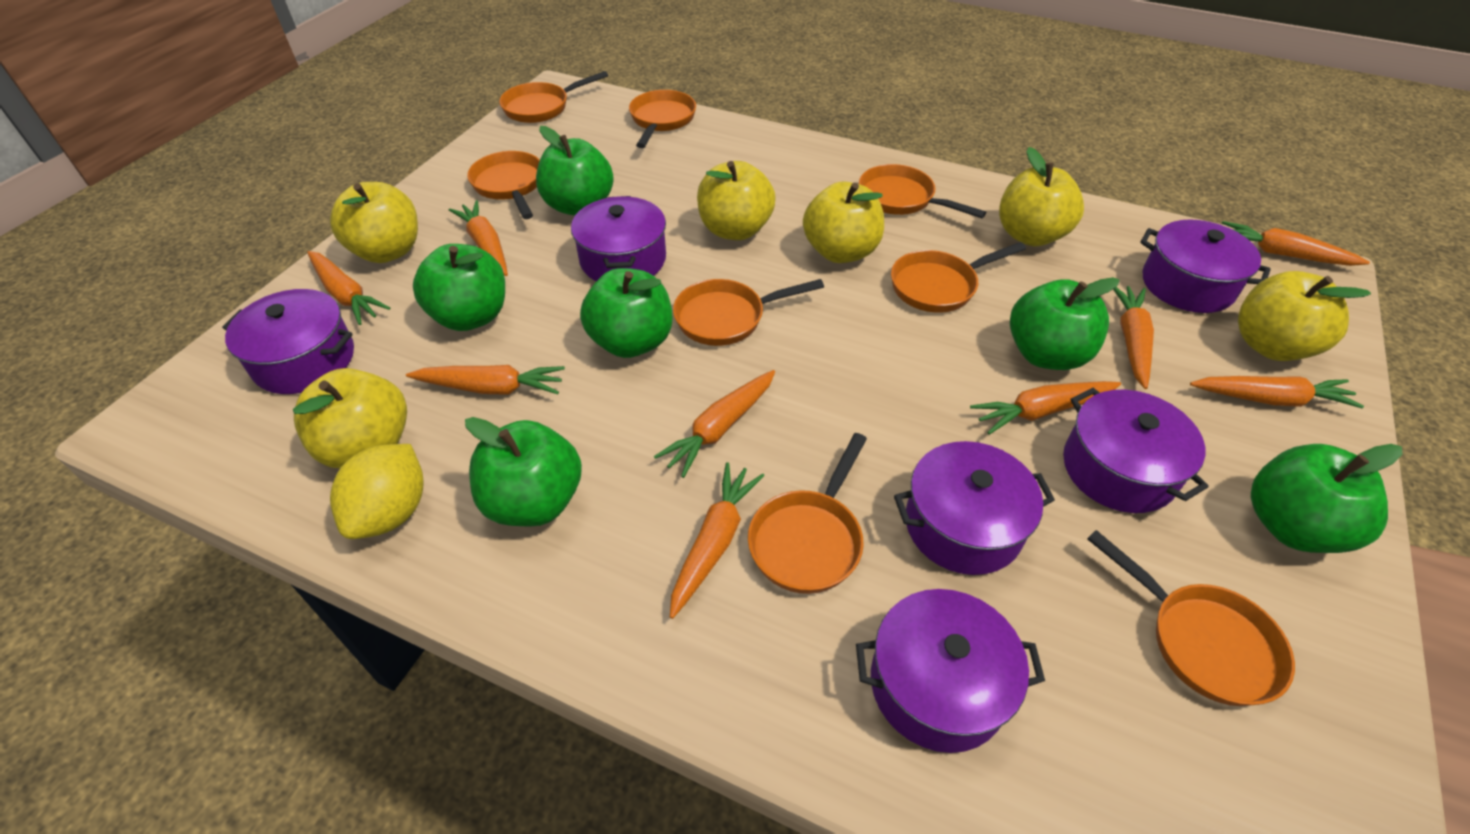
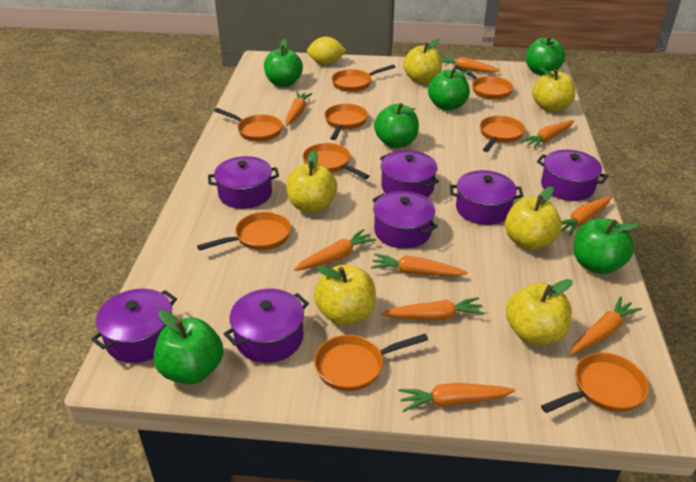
orange pan: 8 -> 9
purple pot: 6 -> 7

